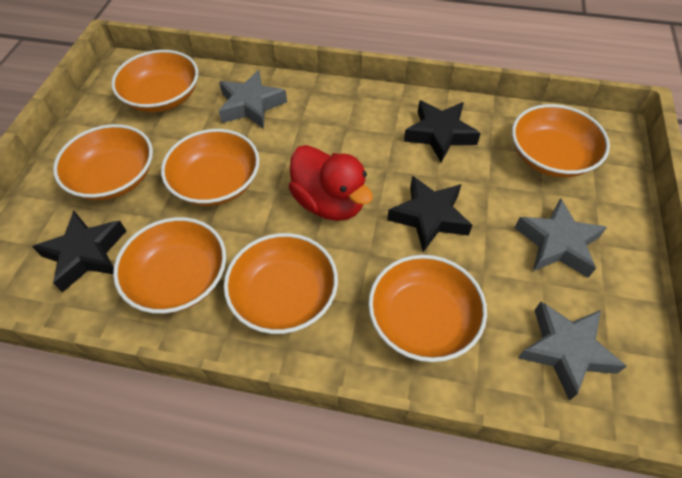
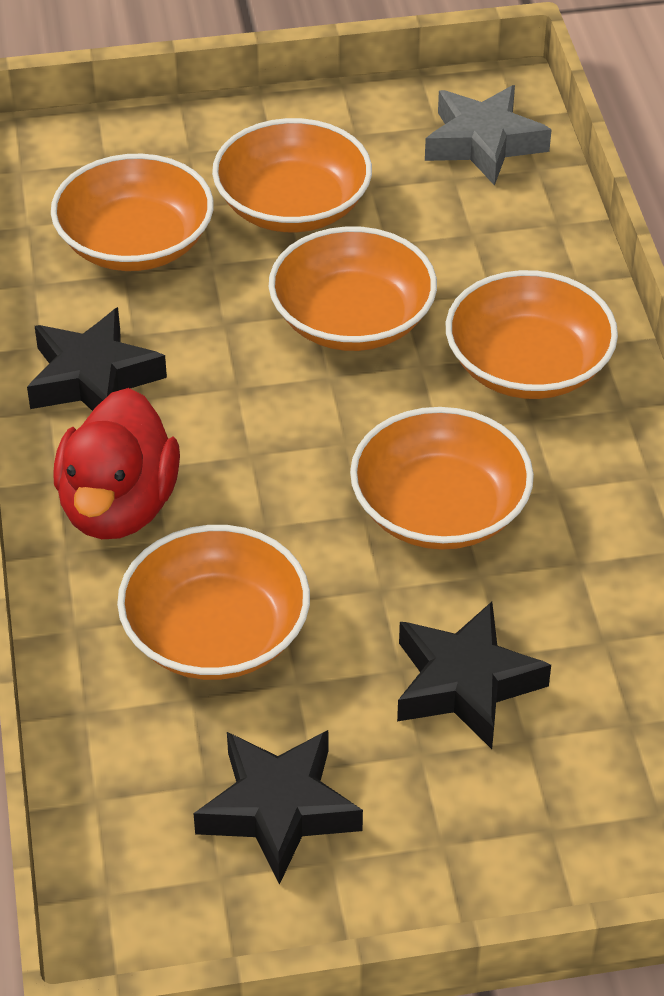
grey star: 3 -> 1
orange bowl: 7 -> 6

